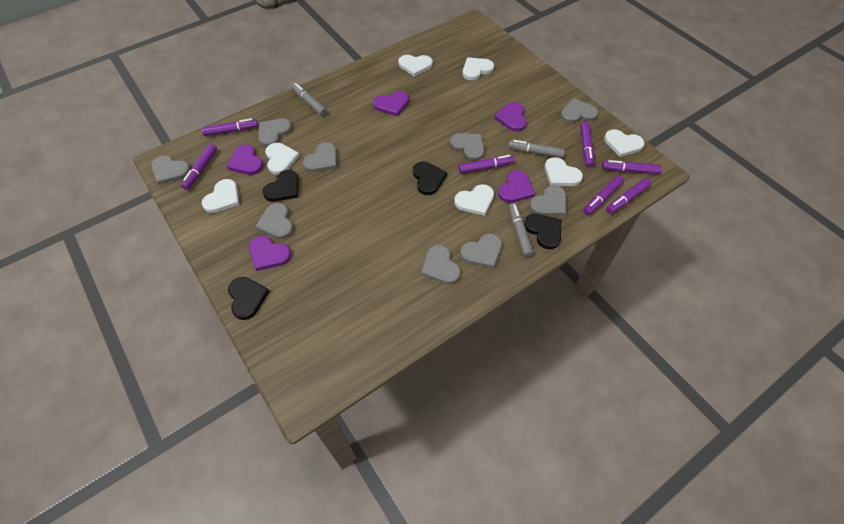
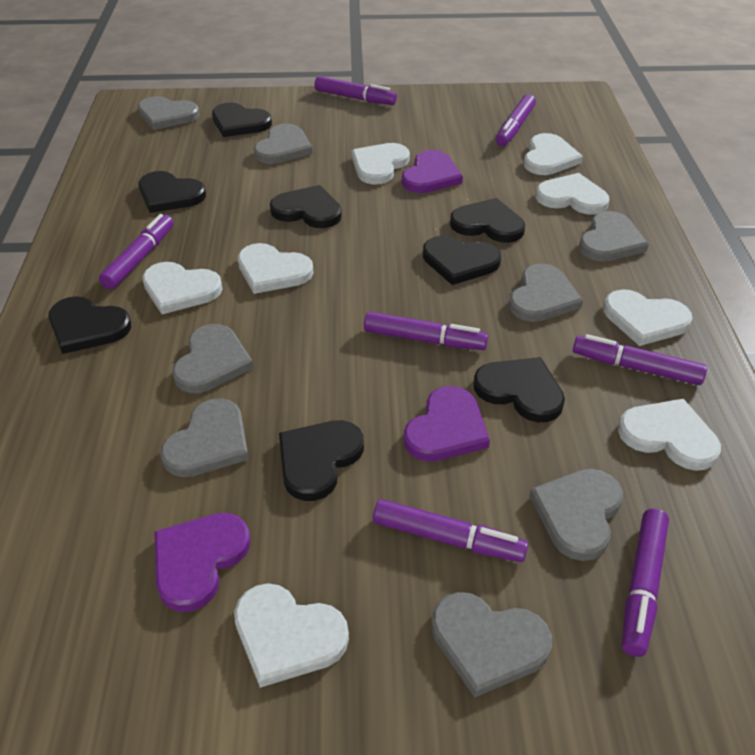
black heart: 4 -> 8
grey heart: 9 -> 8
grey marker: 3 -> 0
purple heart: 5 -> 3
white heart: 7 -> 8

